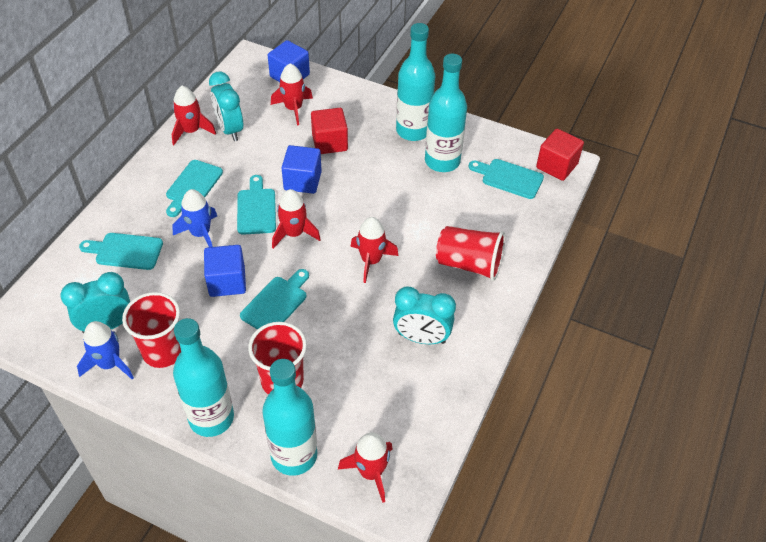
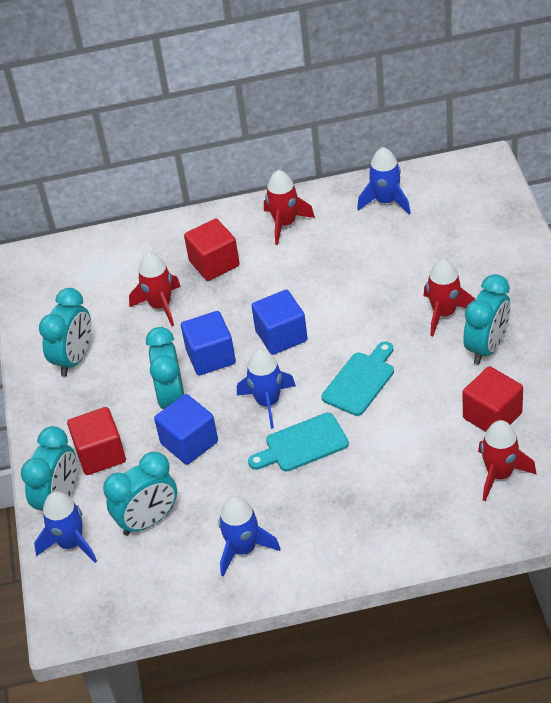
blue rocket: 2 -> 4
red cube: 2 -> 3
red cup: 3 -> 0
red rocket: 5 -> 4
turquoise bottle: 4 -> 0
turquoise clock: 3 -> 5
turquoise cutting board: 5 -> 2

